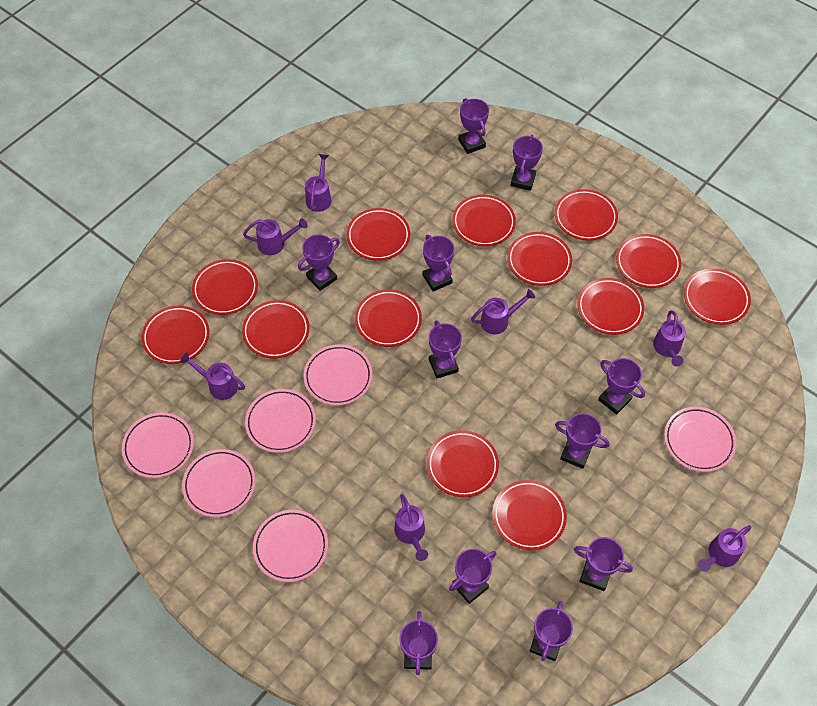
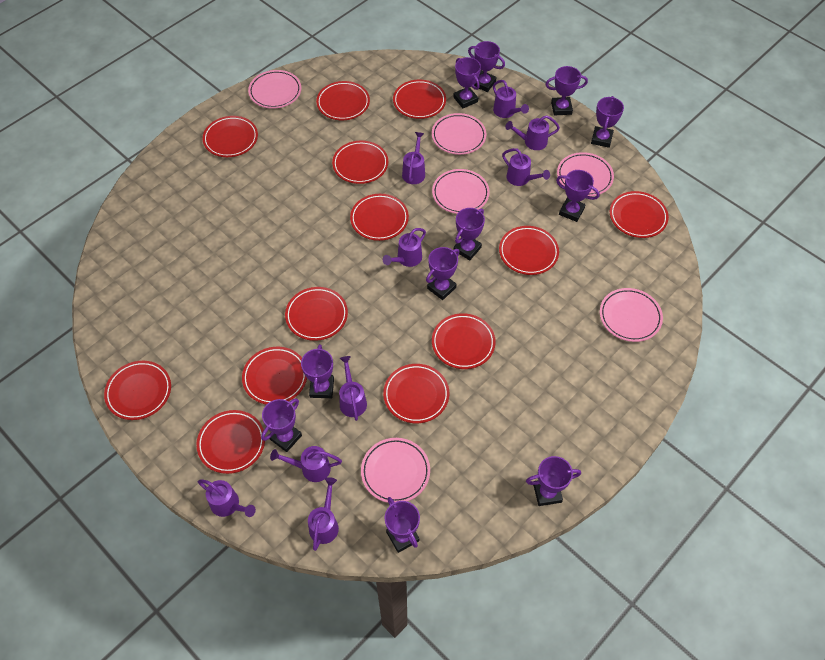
purple watering can: 7 -> 9

